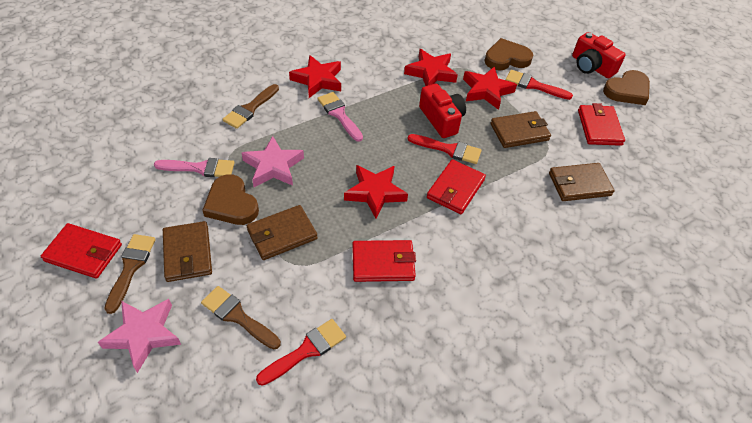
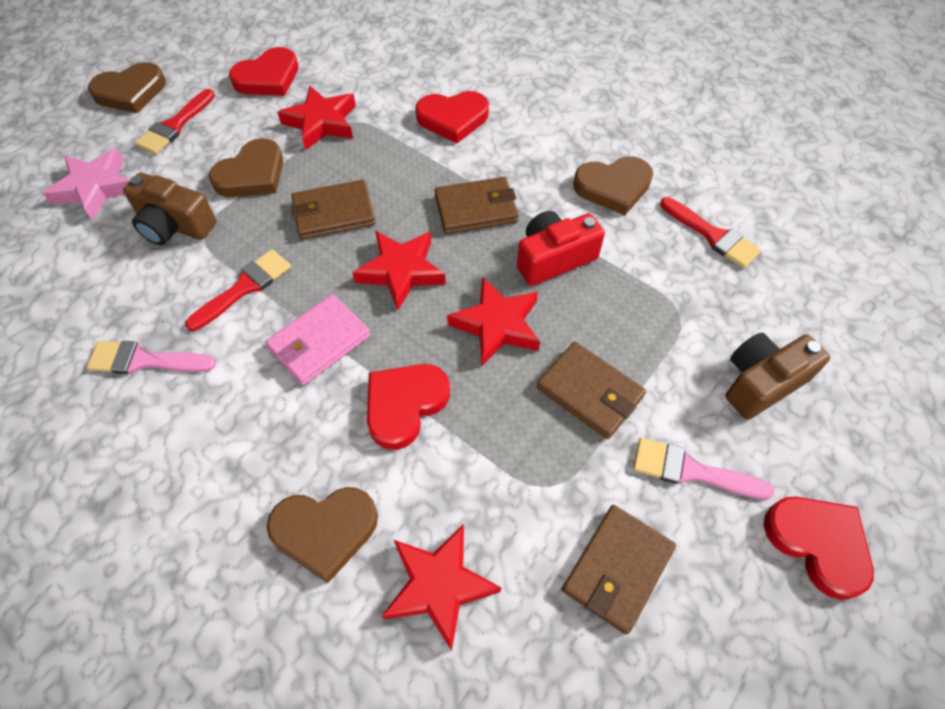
brown brush: 3 -> 0
brown camera: 0 -> 2
brown heart: 3 -> 4
pink star: 2 -> 1
pink wallet: 0 -> 1
red camera: 2 -> 1
red heart: 0 -> 4
red wallet: 4 -> 0

